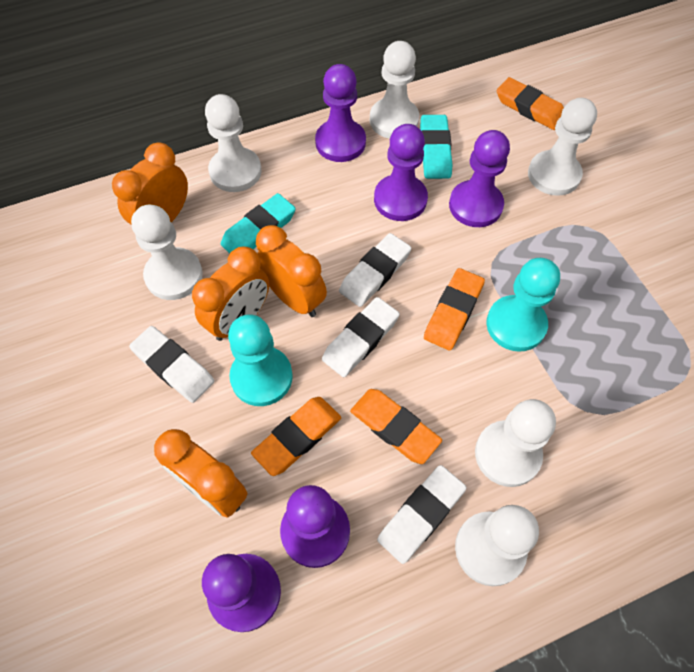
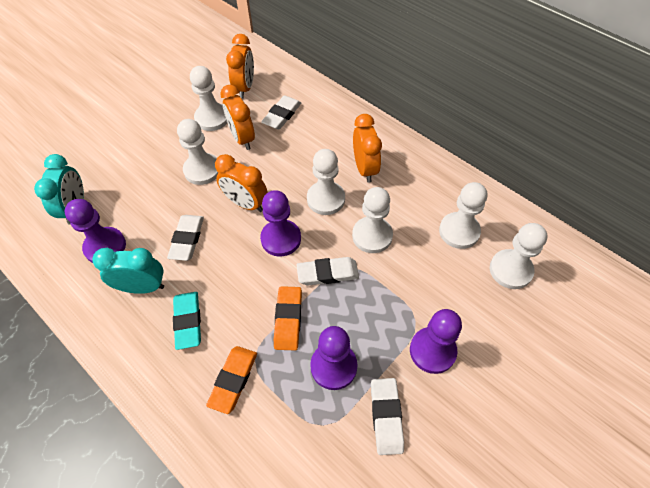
orange eraser: 4 -> 2
purple pawn: 5 -> 4
turquoise clock: 0 -> 2
turquoise eraser: 2 -> 1
turquoise pawn: 2 -> 0

